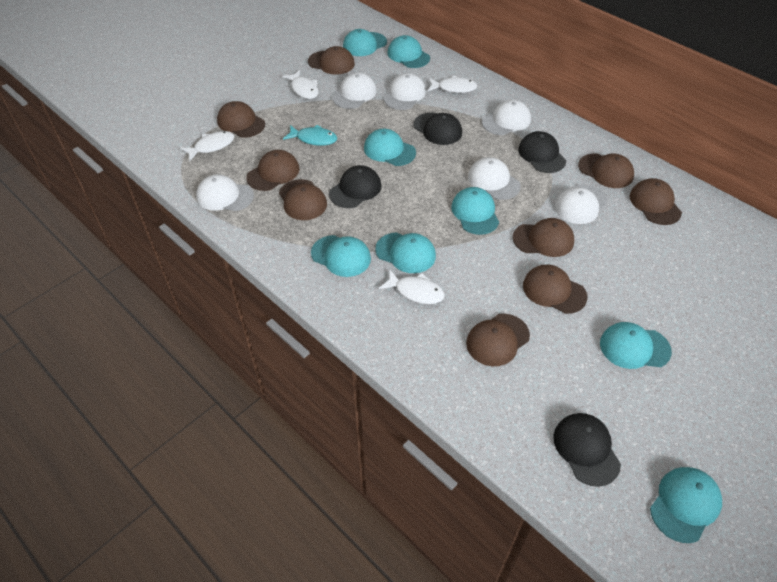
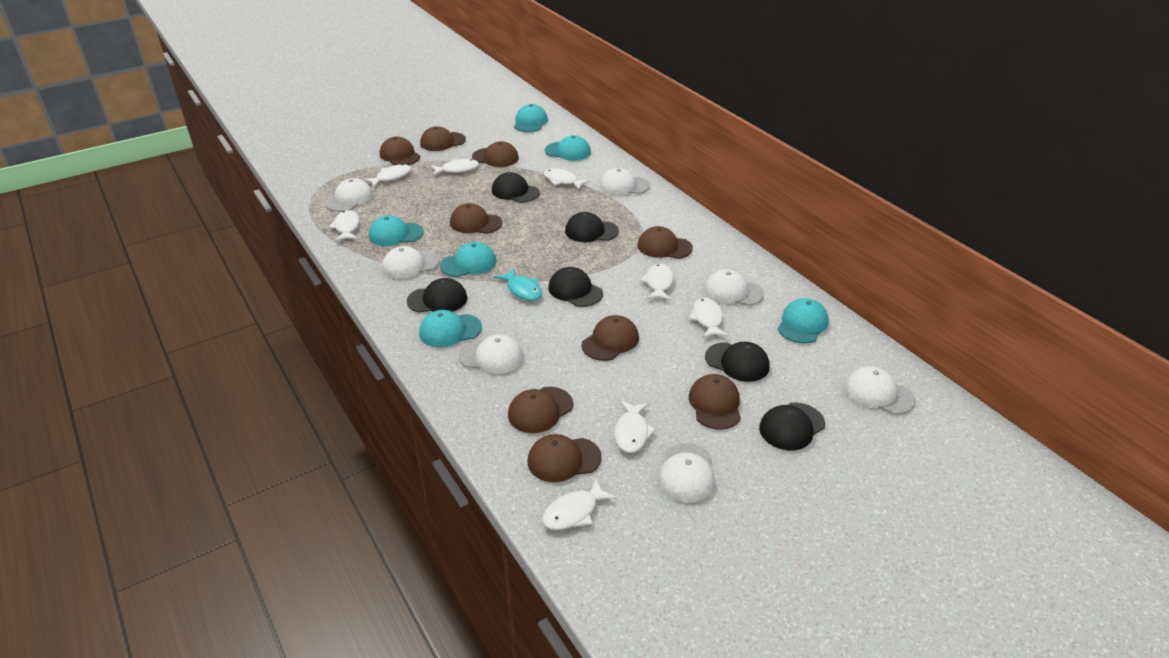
black cap: 4 -> 6
turquoise cap: 8 -> 6
white cap: 6 -> 7
white fish: 4 -> 8

